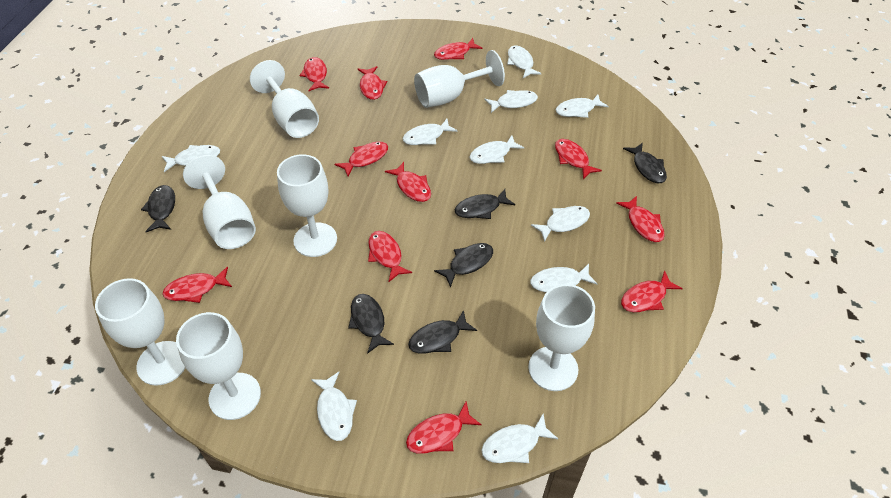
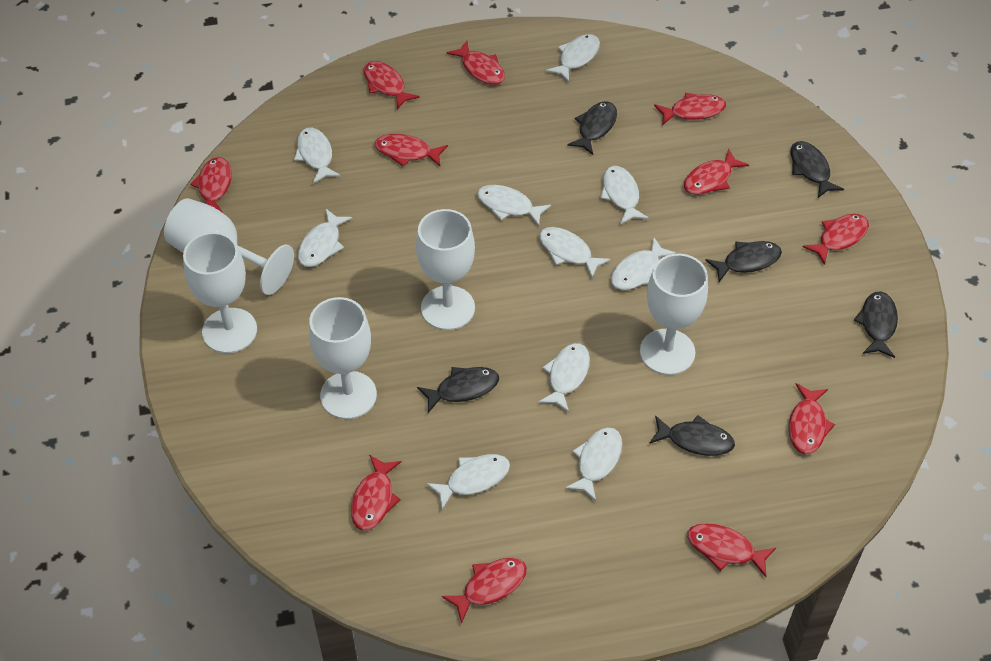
white goblet: 7 -> 5

